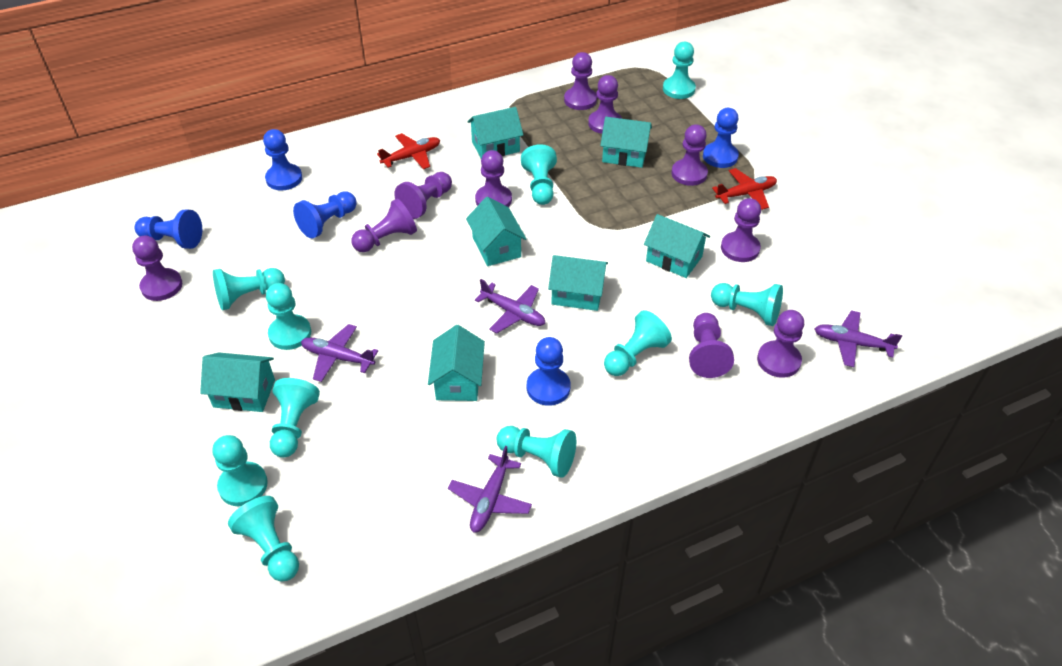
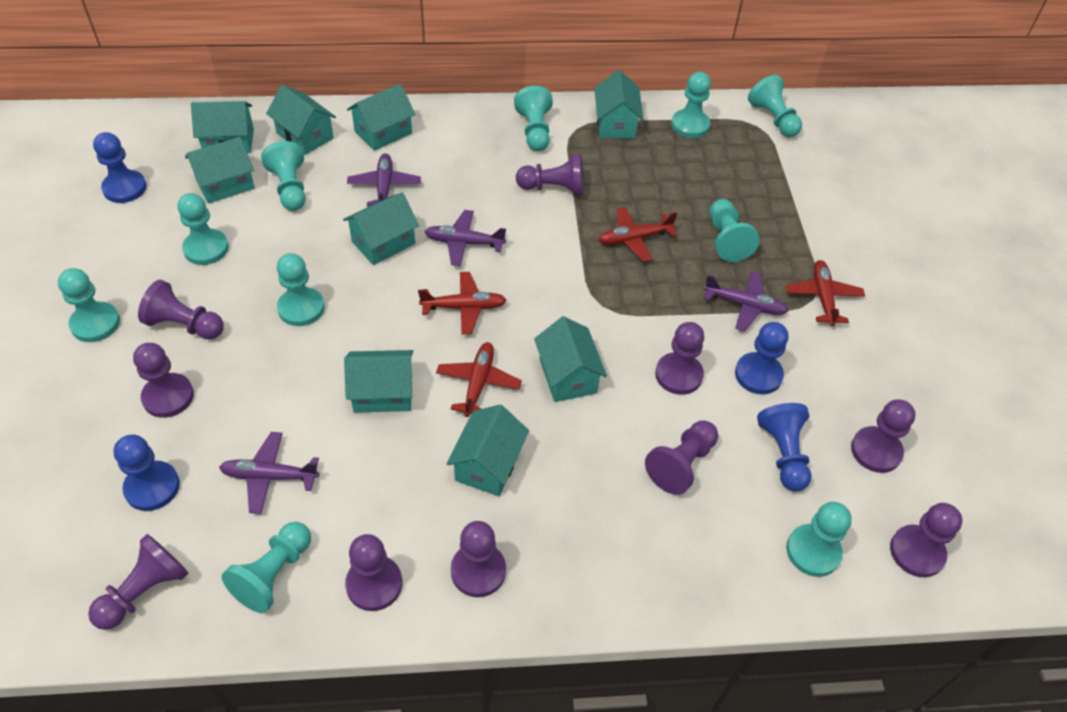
blue pawn: 5 -> 4
red plane: 2 -> 4
turquoise house: 7 -> 9

